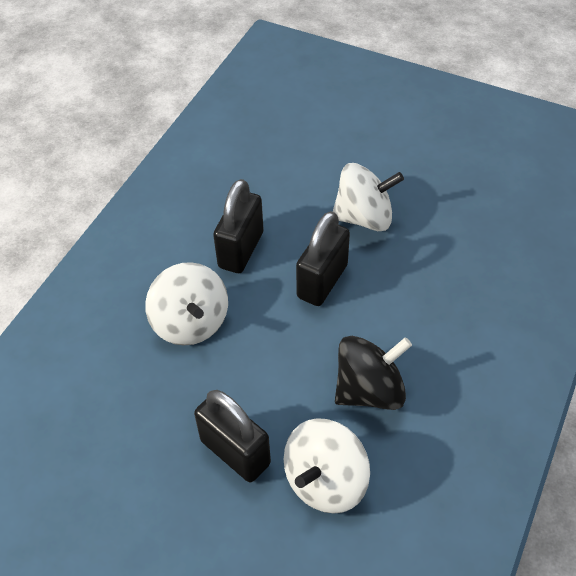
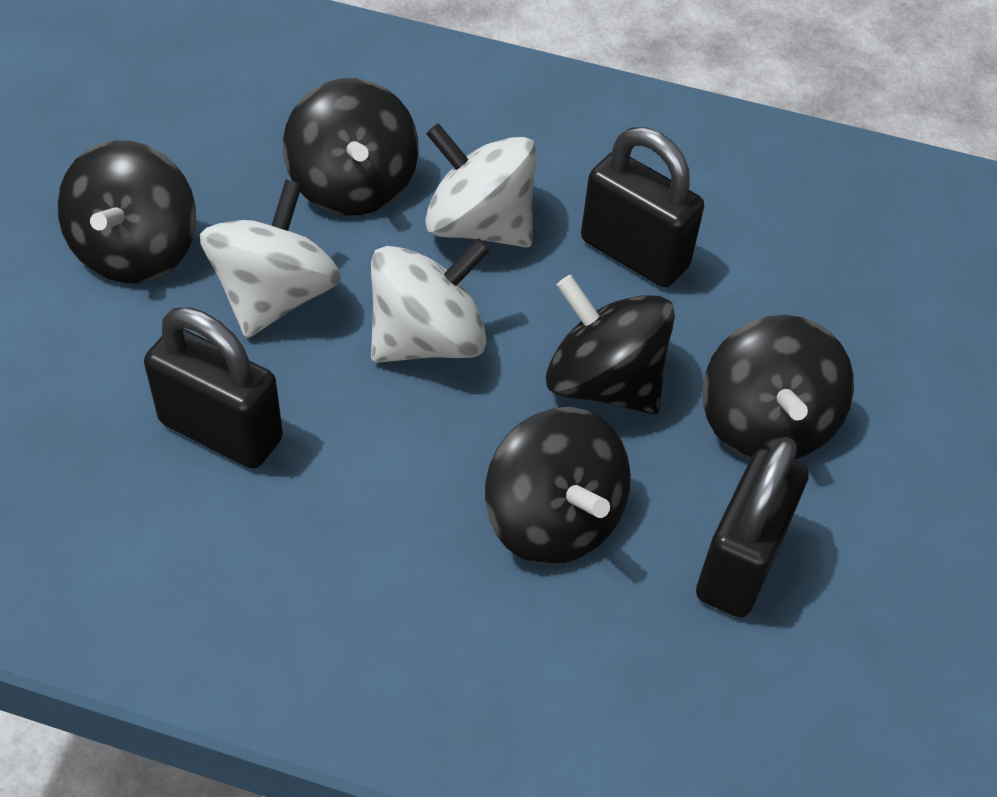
black spinning top: 1 -> 5

